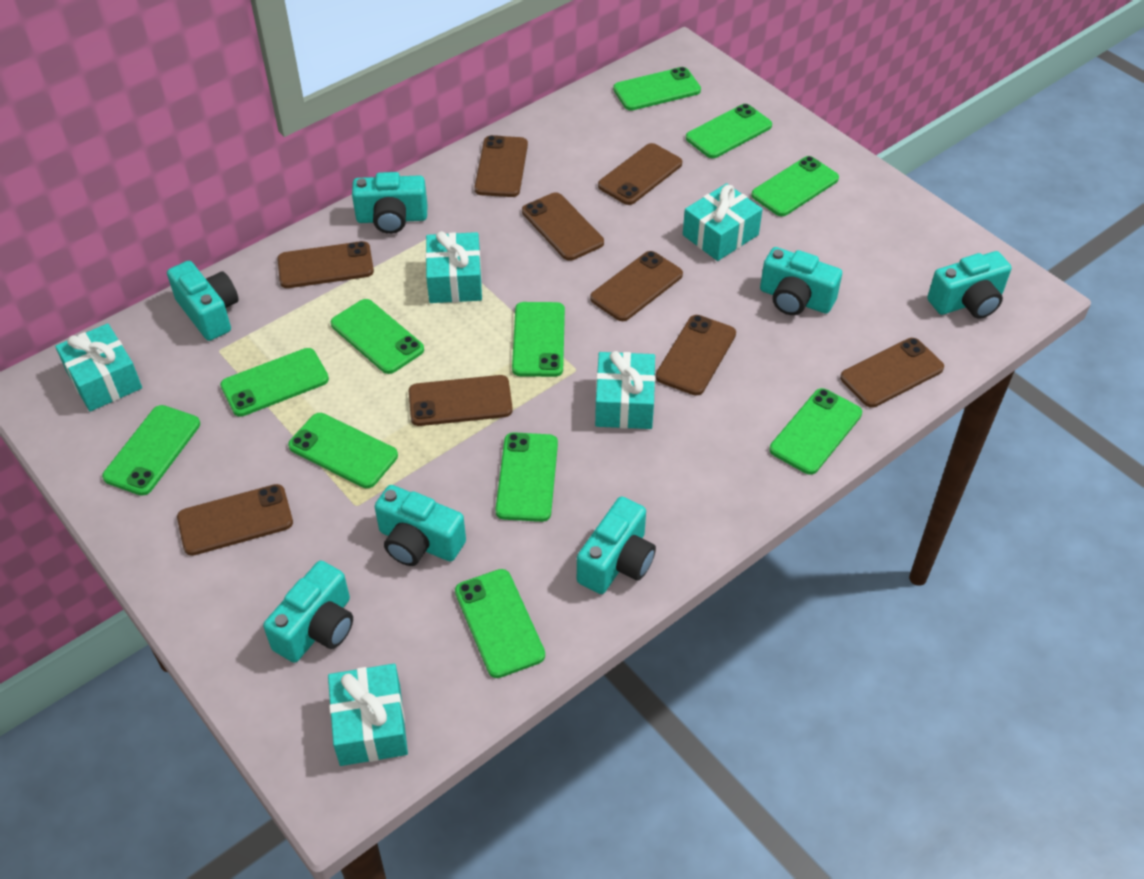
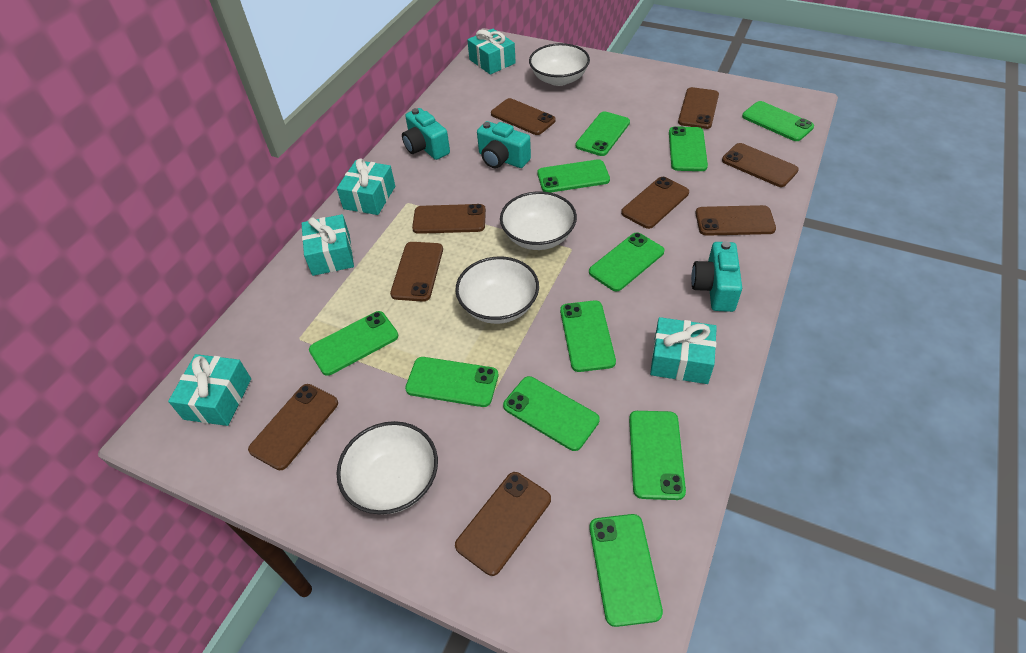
turquoise camera: 7 -> 3
white bowl: 0 -> 4

